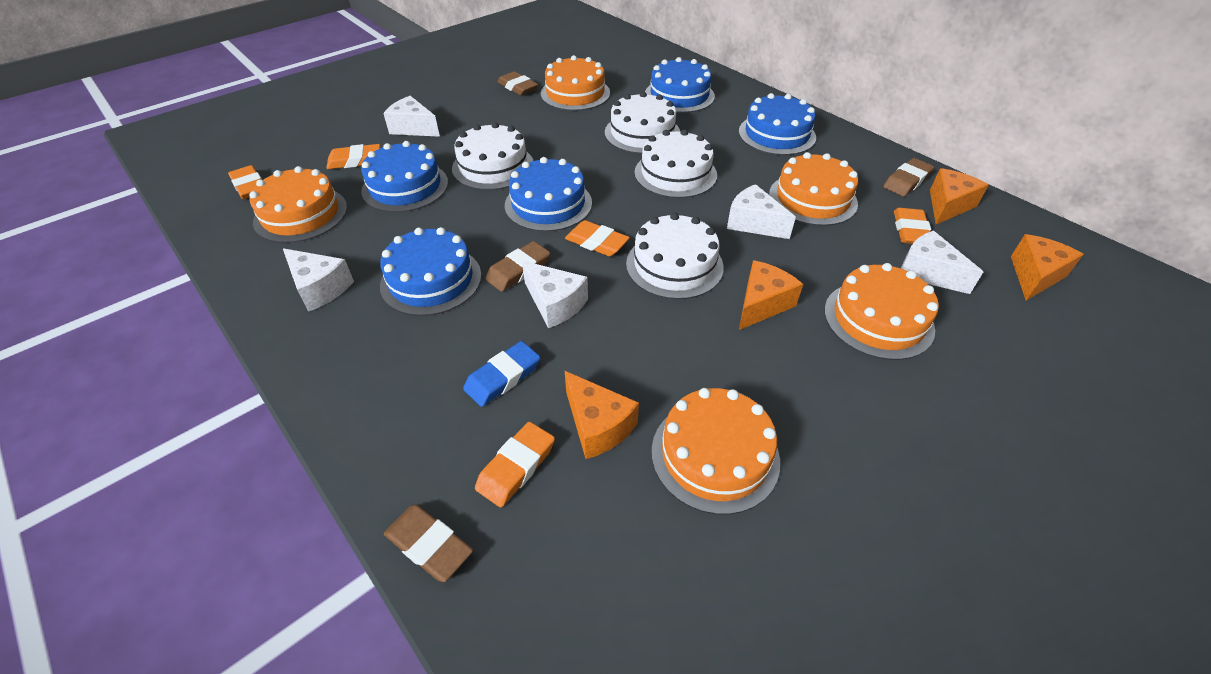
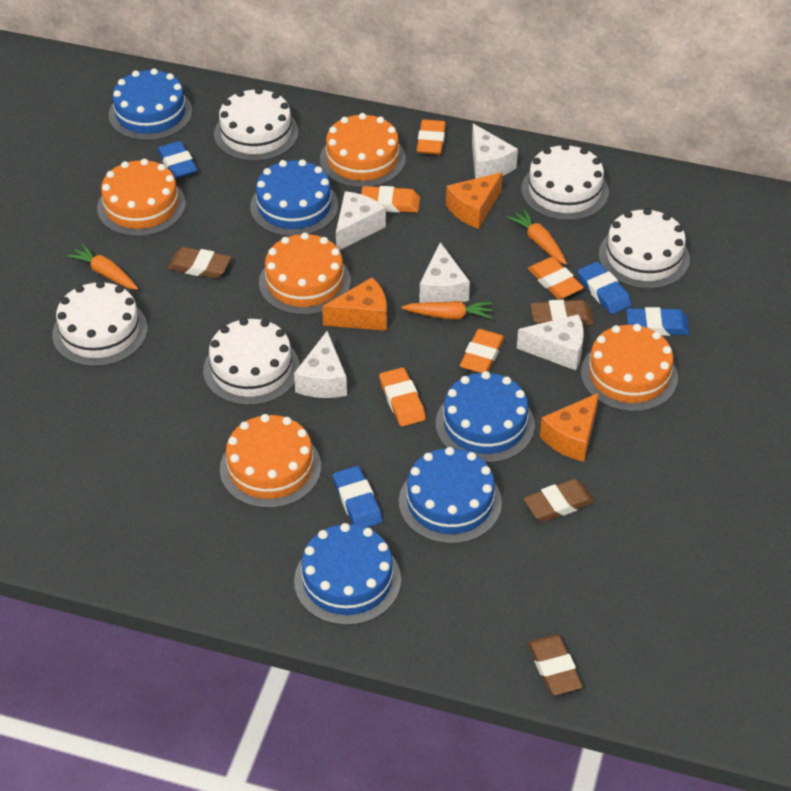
blue eraser: 1 -> 4
orange carrot: 0 -> 3
orange cheese: 4 -> 3
white cake: 4 -> 5

